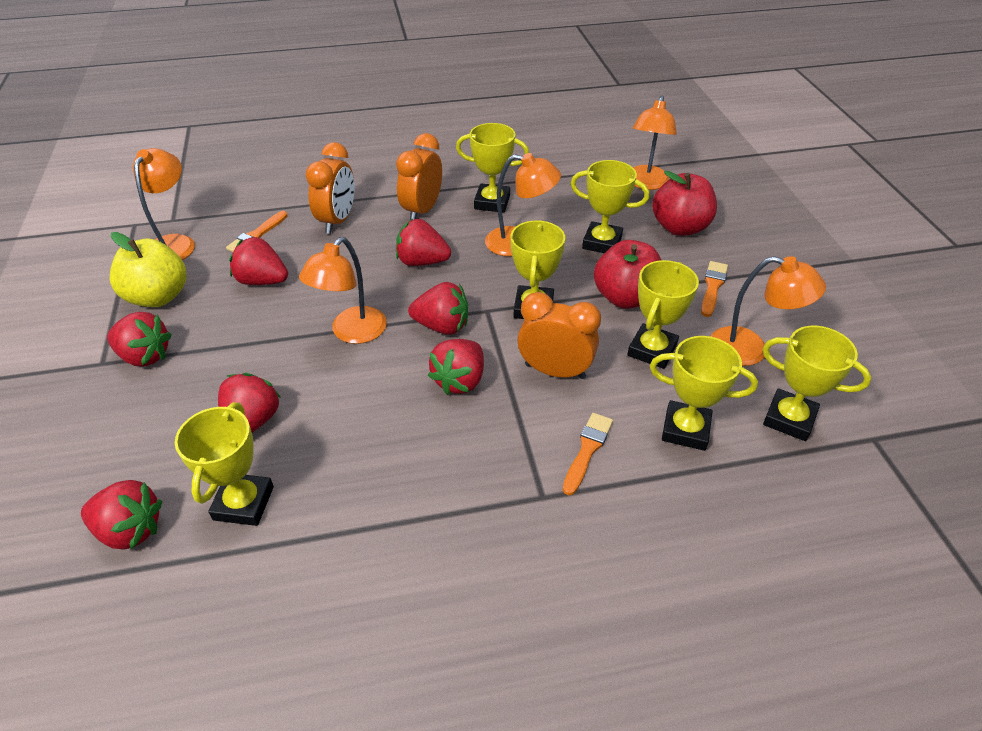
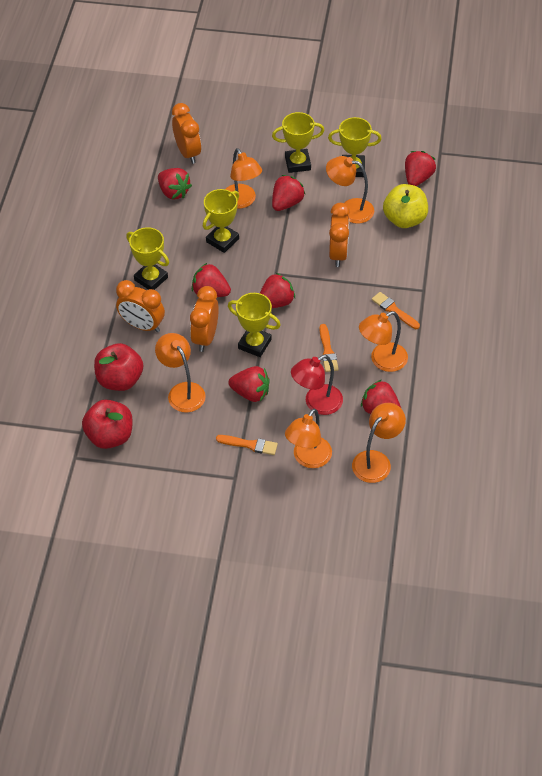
orange clock: 3 -> 4
orange lamp: 5 -> 6
red lamp: 0 -> 1
yellow trophy: 7 -> 5

